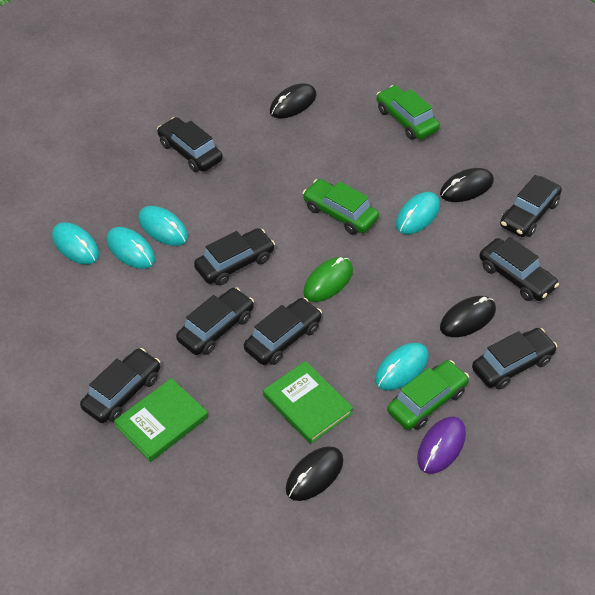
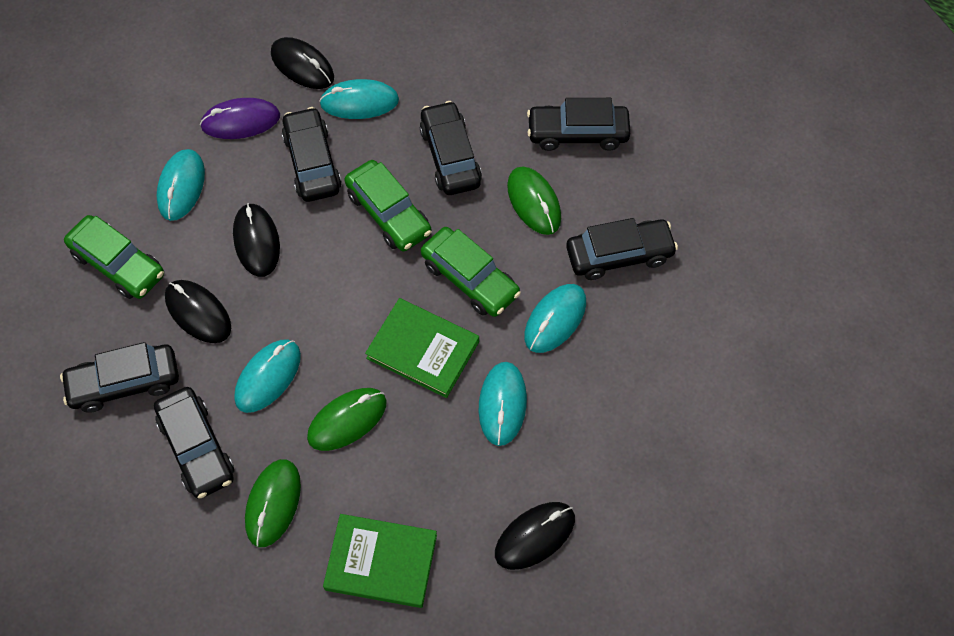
black car: 8 -> 6
green mouse: 1 -> 3

